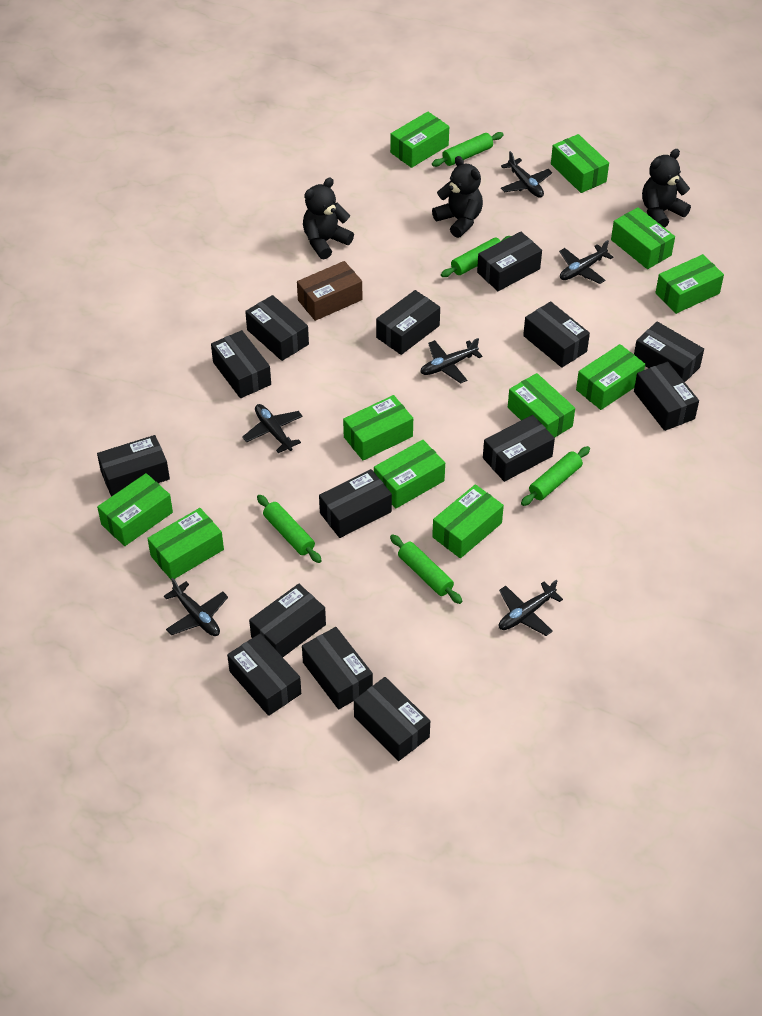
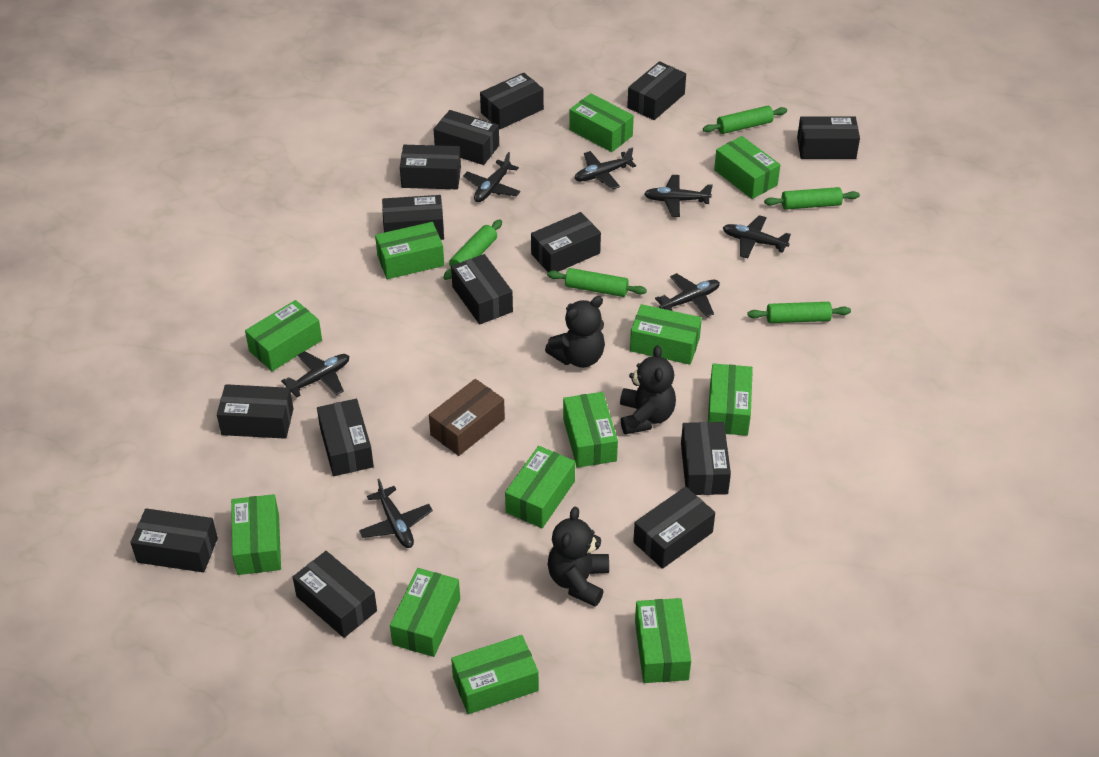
black plane: 6 -> 7
green box: 11 -> 12

